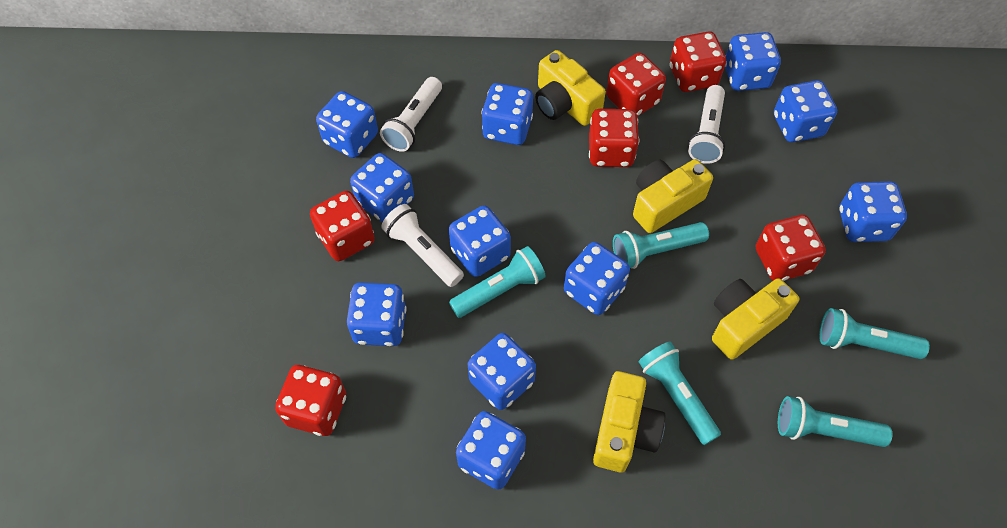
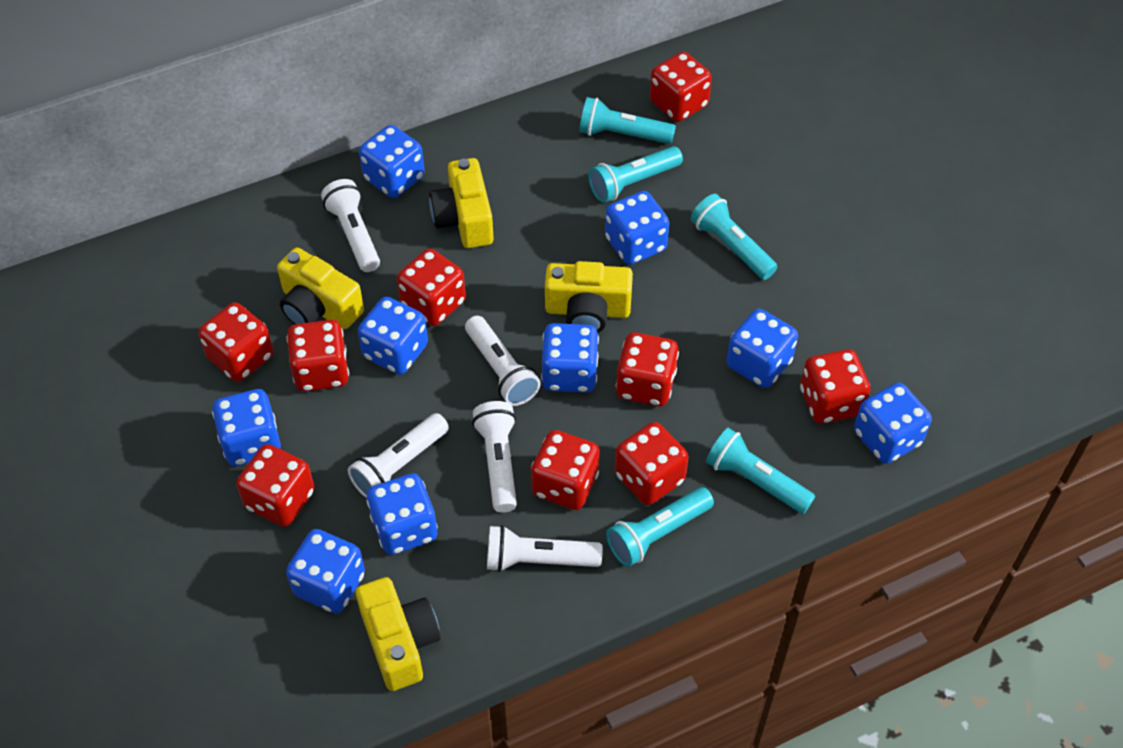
blue dice: 11 -> 9
red dice: 6 -> 9
white flashlight: 3 -> 5

